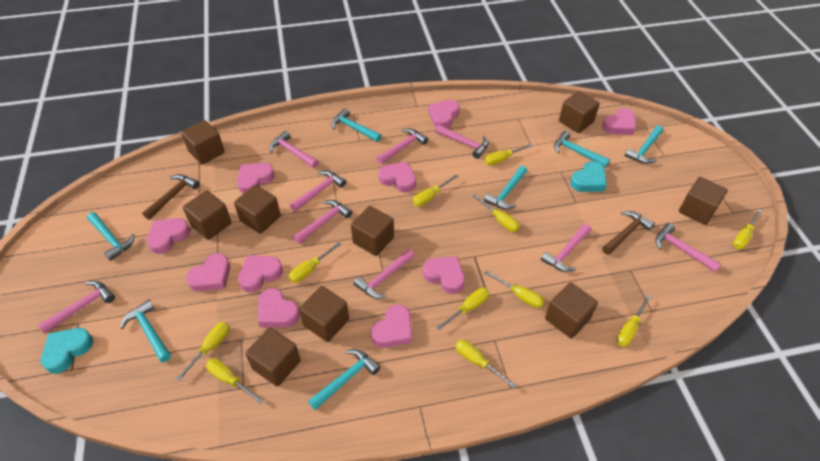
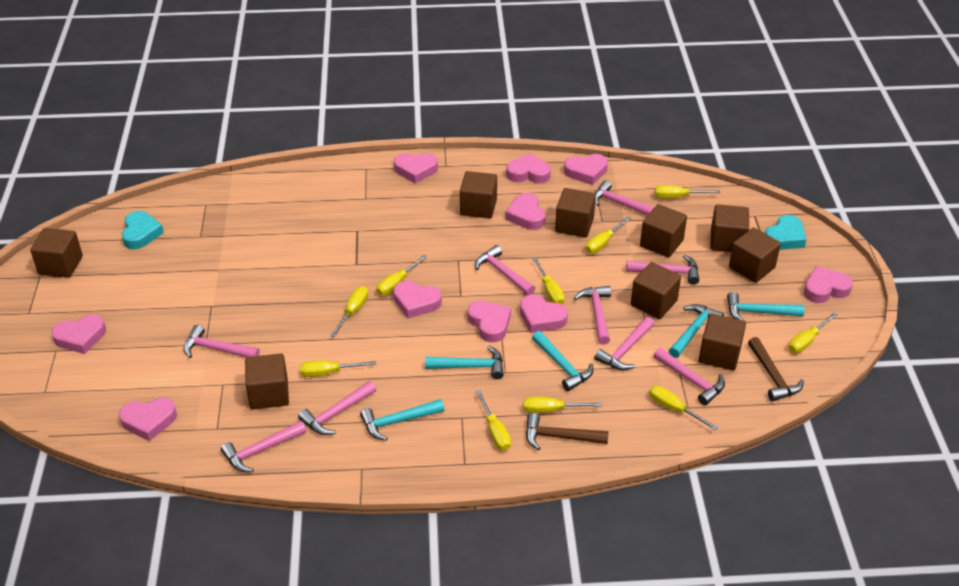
turquoise hammer: 7 -> 5
yellow screwdriver: 11 -> 10

